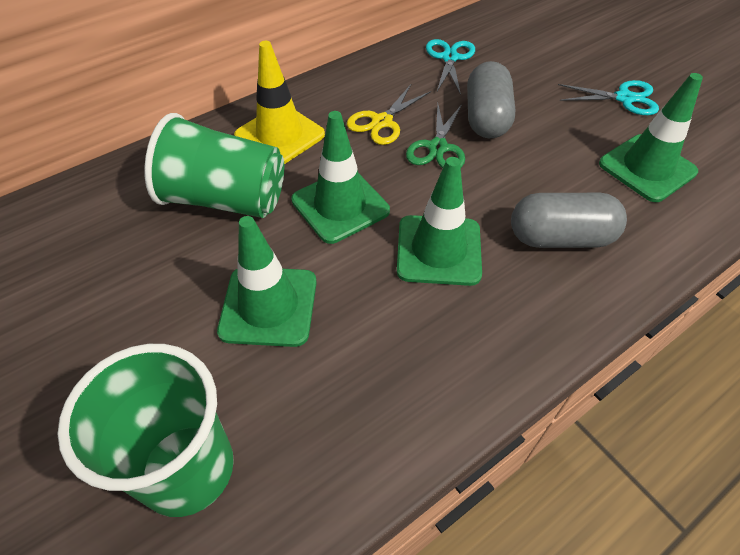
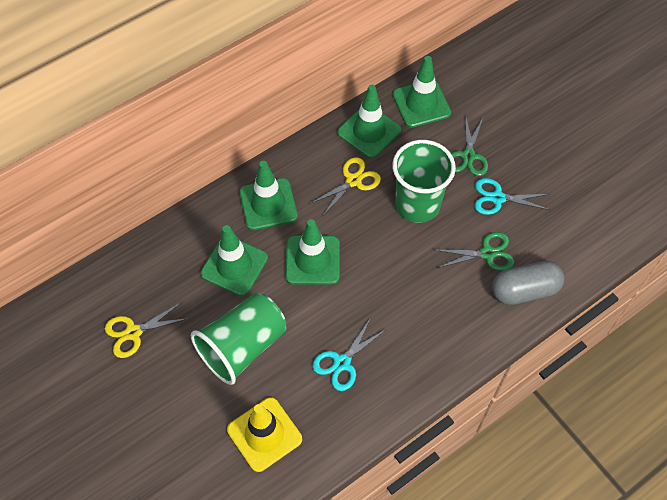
green scissors: 1 -> 2
green traffic cone: 4 -> 5
grey capsule: 2 -> 1
yellow scissors: 1 -> 2

